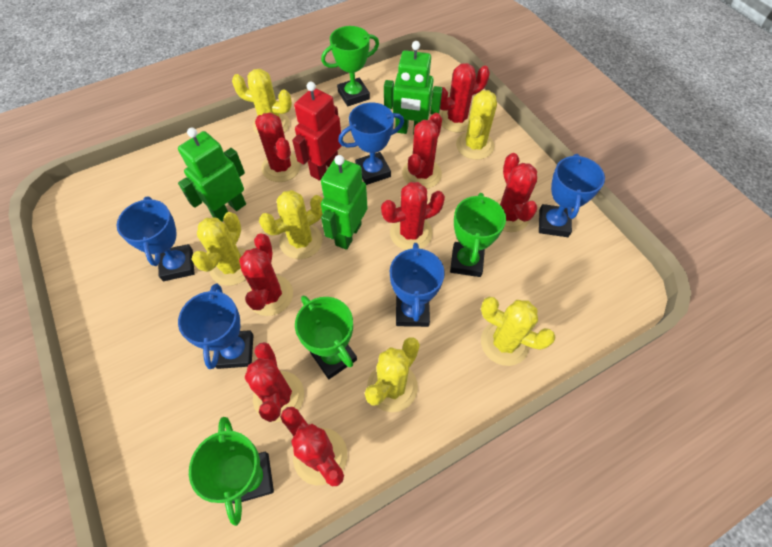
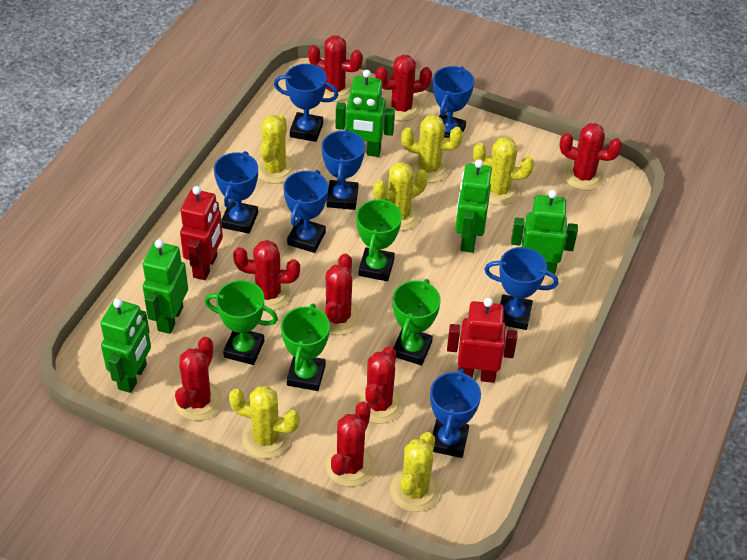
blue trophy: 5 -> 7
green robot: 3 -> 5
red robot: 1 -> 2

